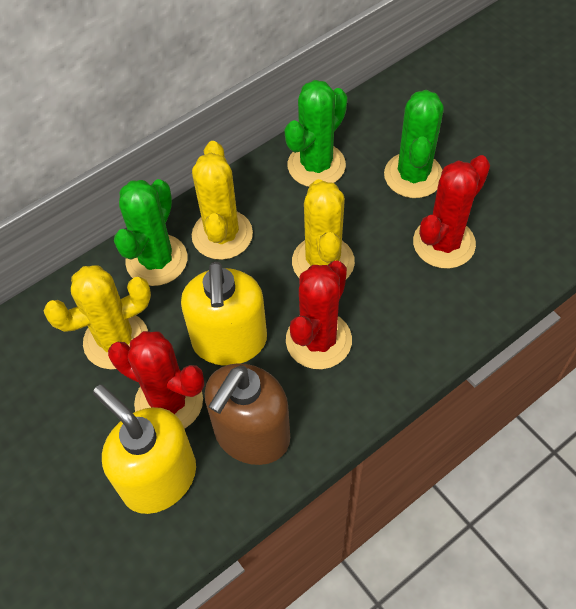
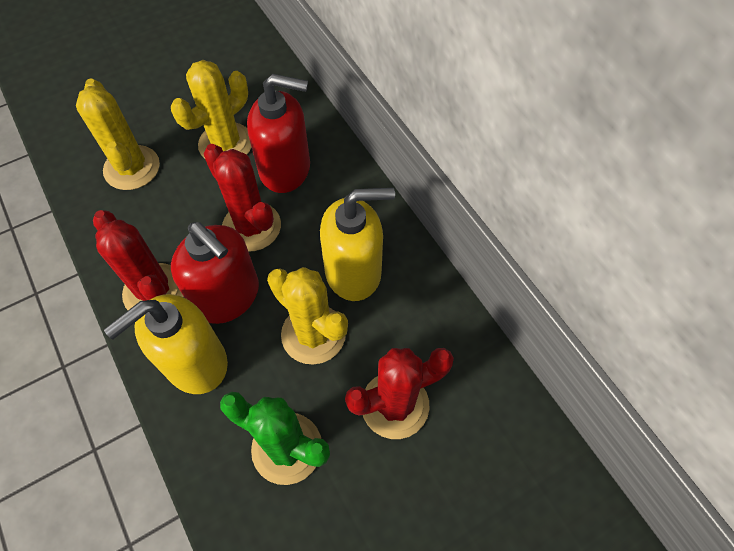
brown soap dispenser: 1 -> 0
green cactus: 3 -> 1
red soap dispenser: 0 -> 2

